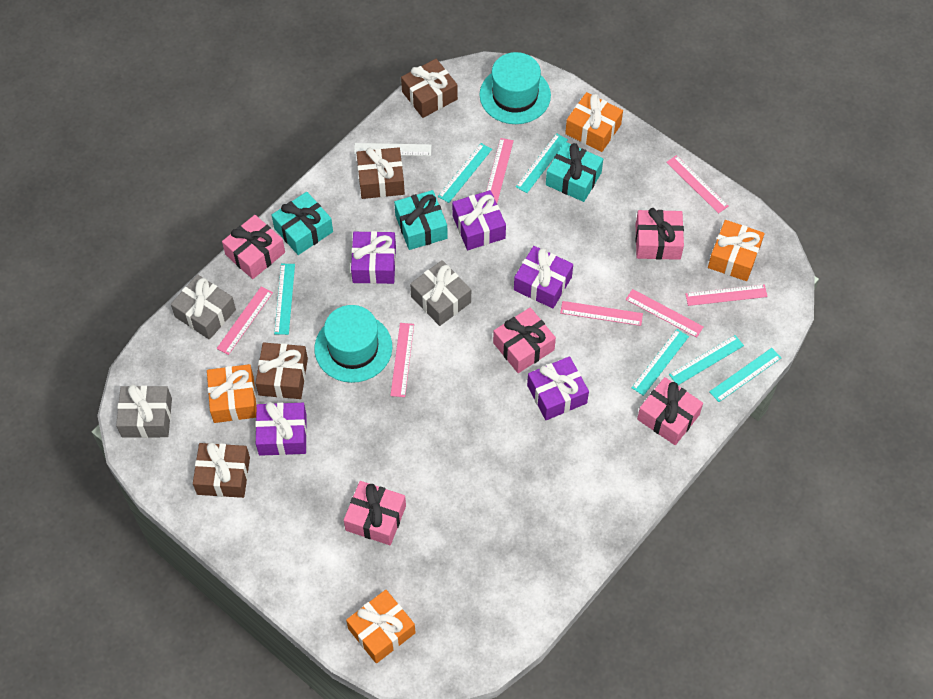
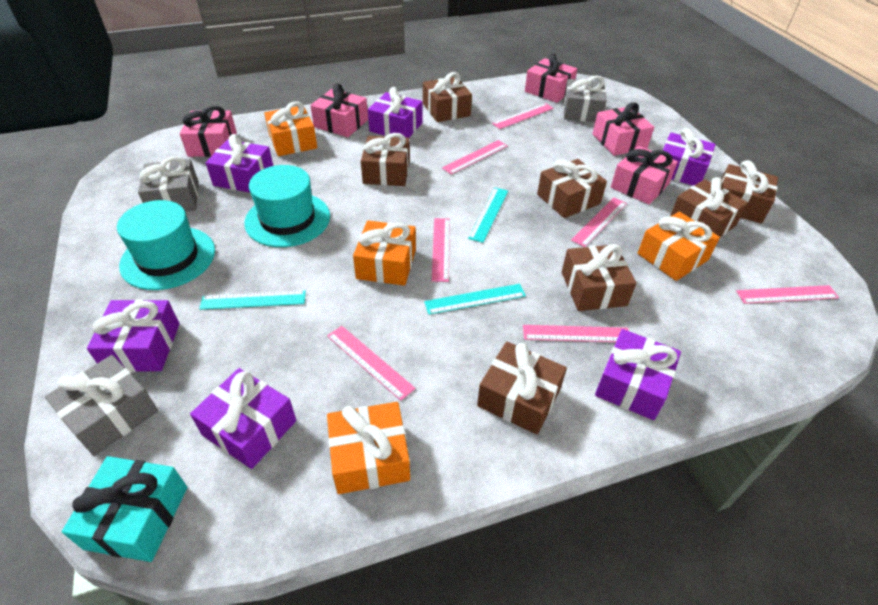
brown gift: 4 -> 7
purple gift: 5 -> 6
turquoise gift: 3 -> 1
turquoise ruler: 6 -> 3
white ruler: 1 -> 0

